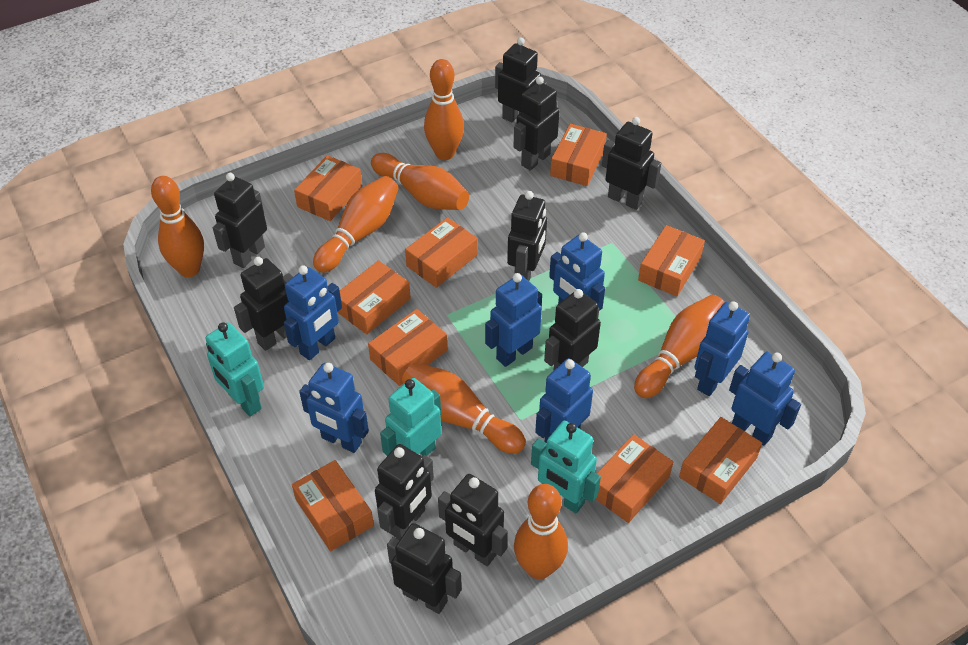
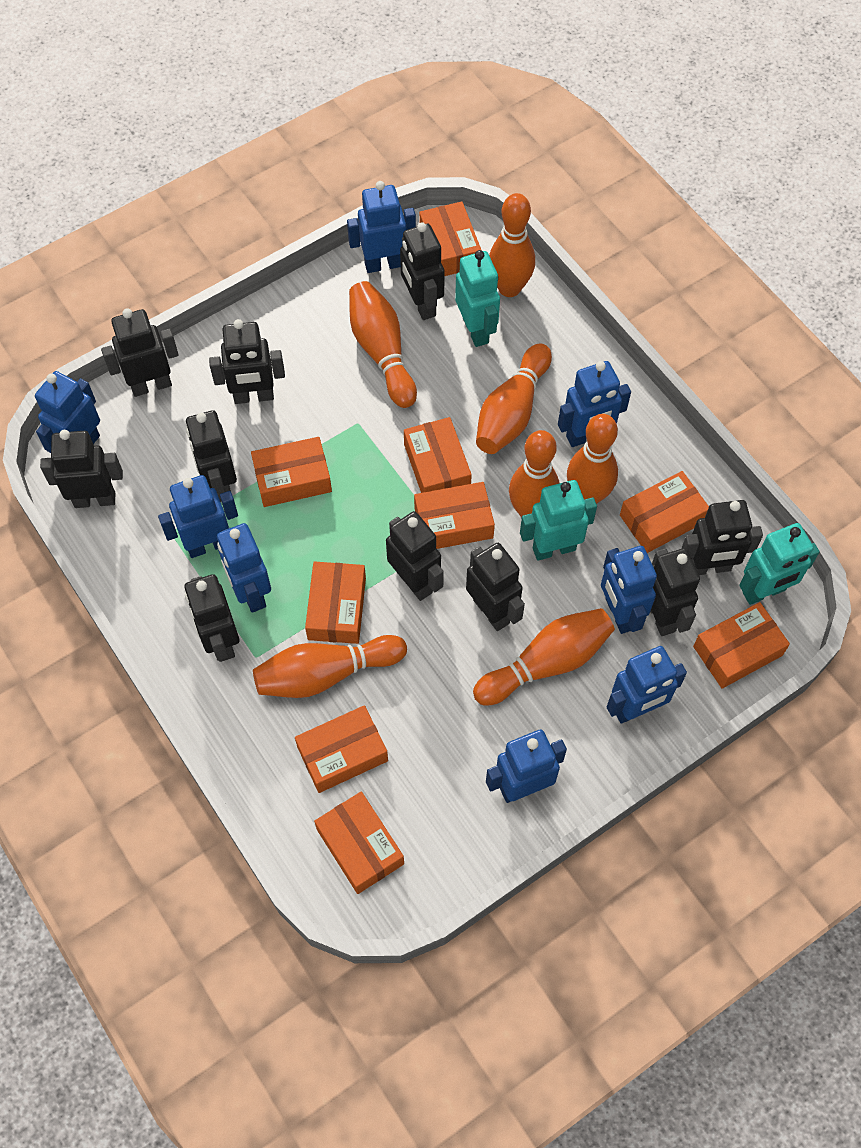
blue robot: 7 -> 8

